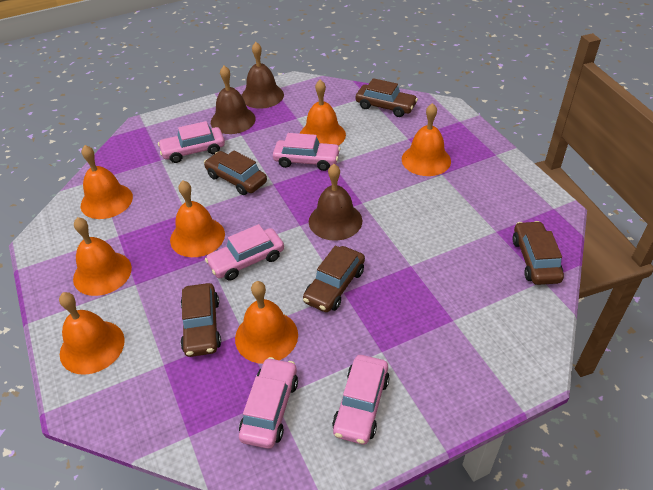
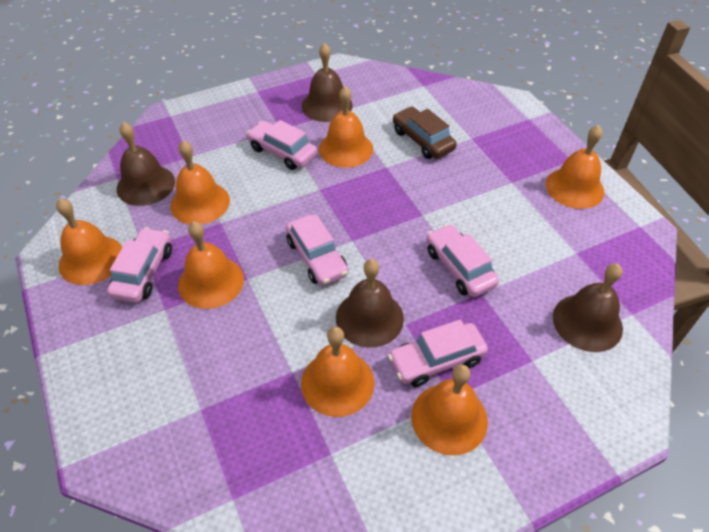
brown bell: 3 -> 4
brown car: 5 -> 1

